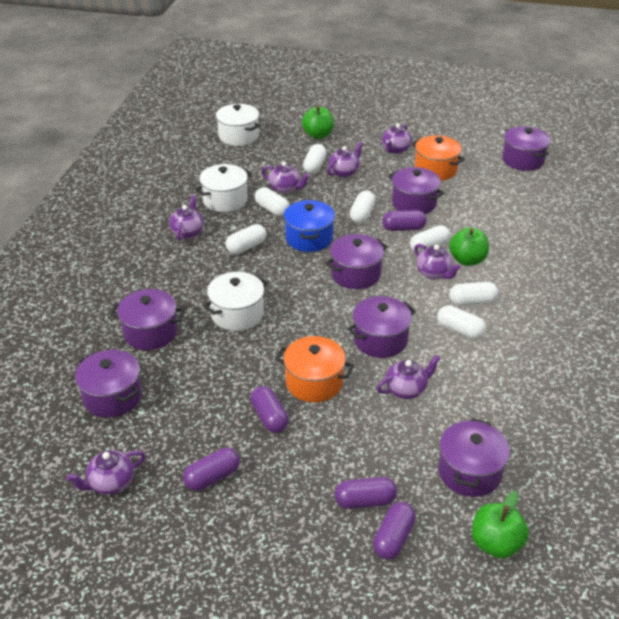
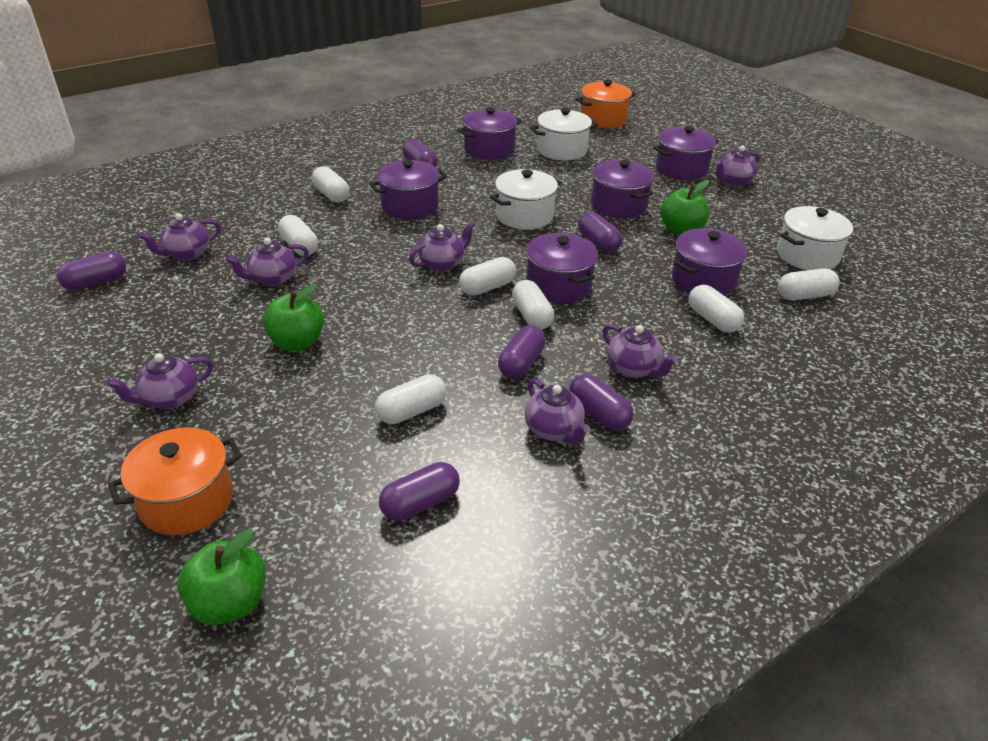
blue pot: 1 -> 0
purple capsule: 5 -> 6
purple pot: 7 -> 6

